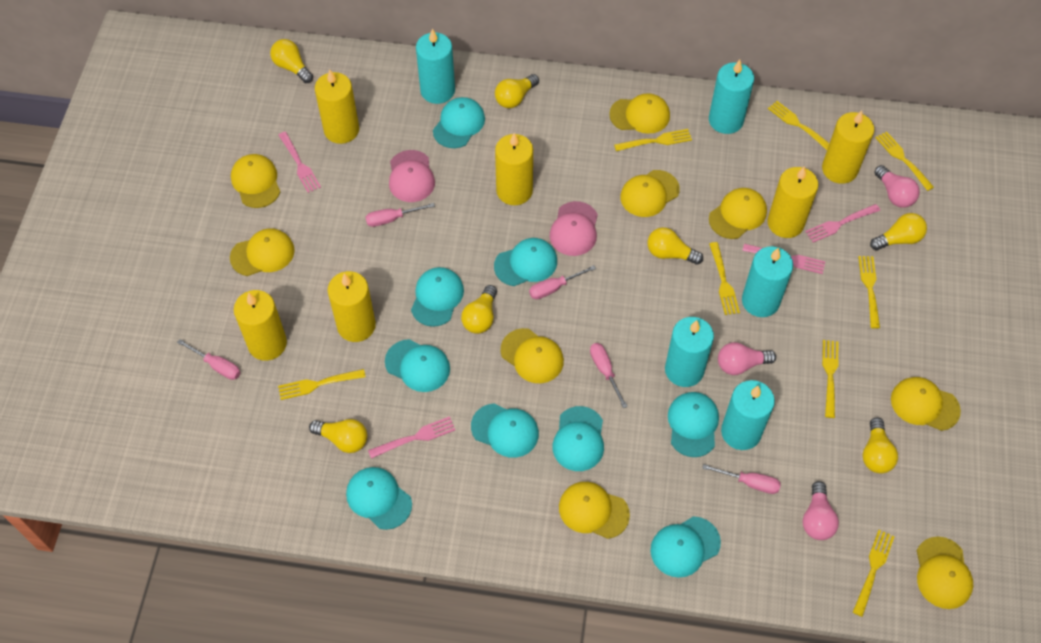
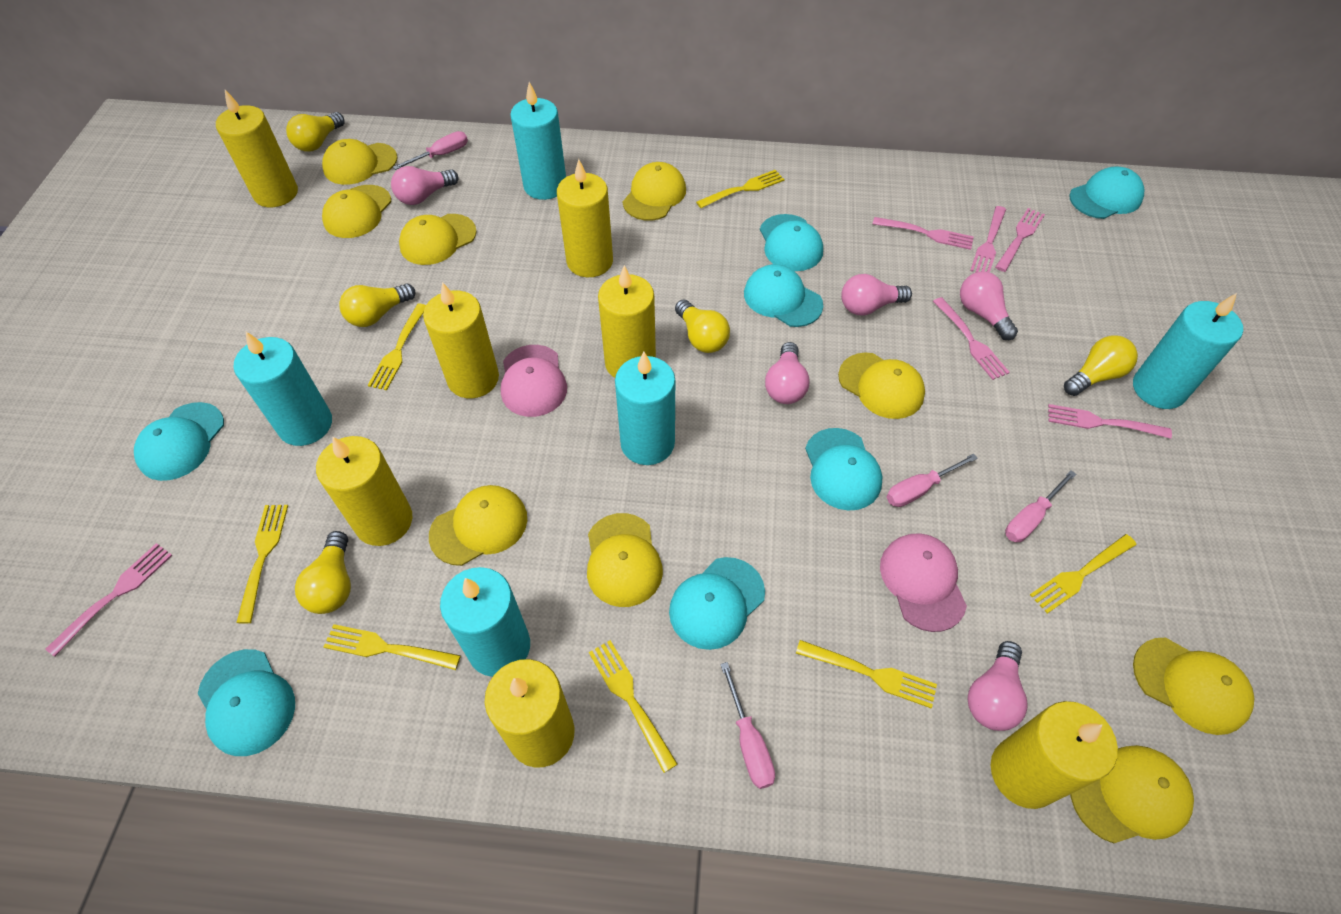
pink fork: 4 -> 6
pink light bulb: 3 -> 5
pink screwdriver: 5 -> 4
turquoise cap: 9 -> 7
yellow candle: 6 -> 7
yellow fork: 8 -> 7
yellow light bulb: 7 -> 5

